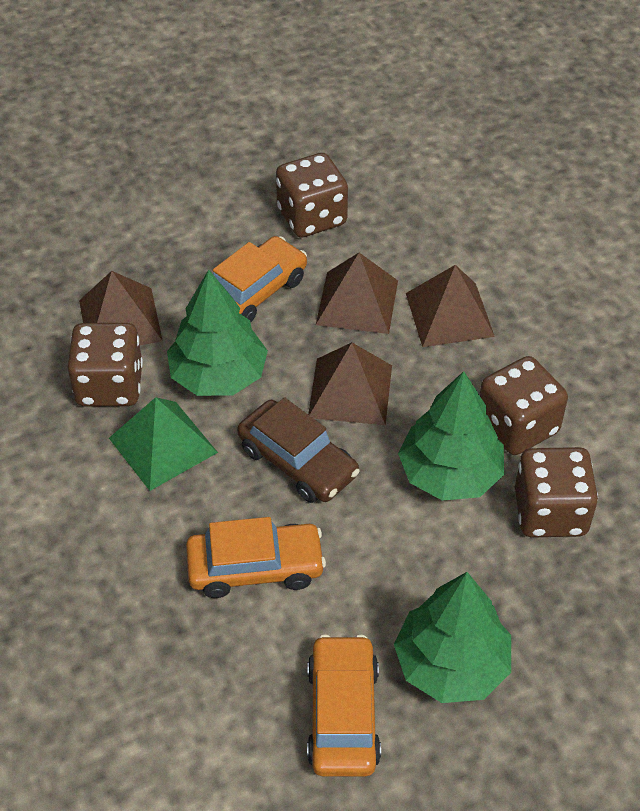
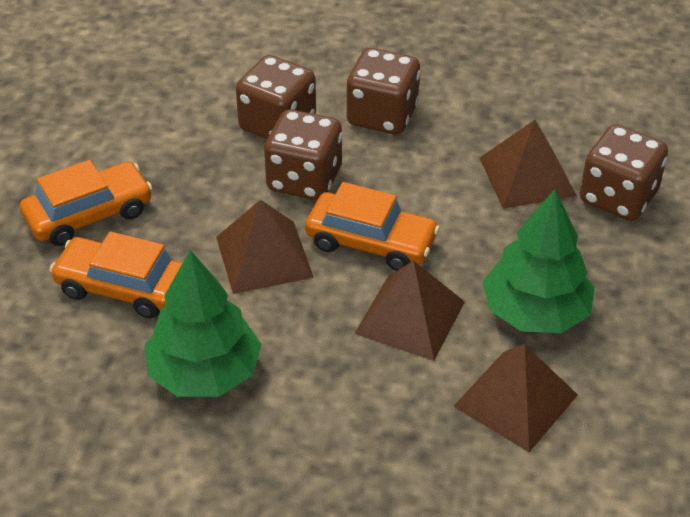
brown car: 1 -> 0
green pyramid: 1 -> 0
green tree: 3 -> 2

